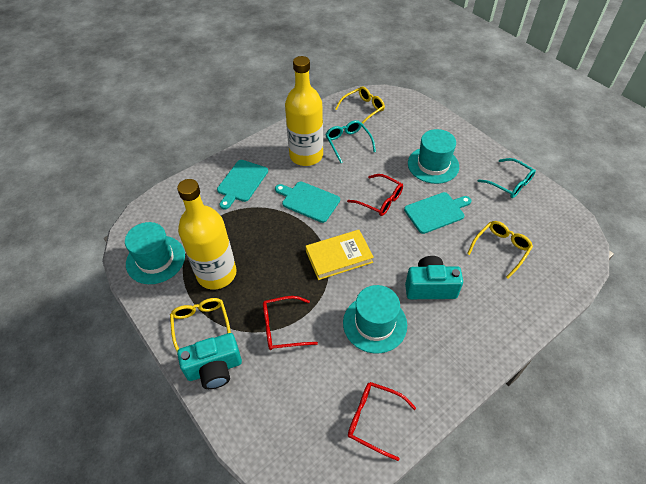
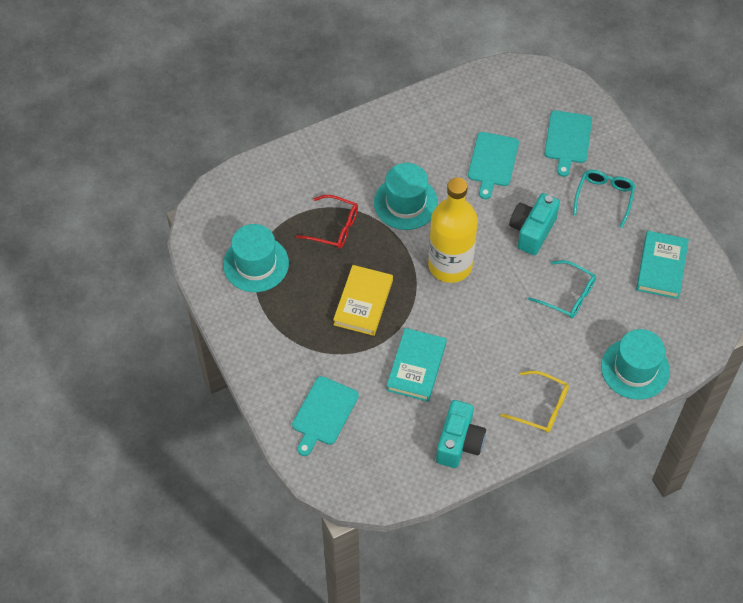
red glasses: 3 -> 1
turquoise book: 0 -> 2
yellow bottle: 2 -> 1
yellow glasses: 3 -> 1

